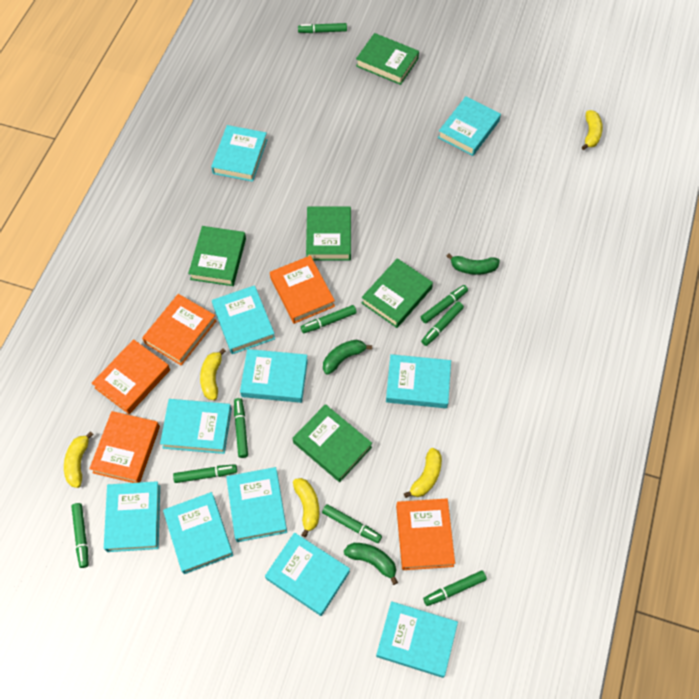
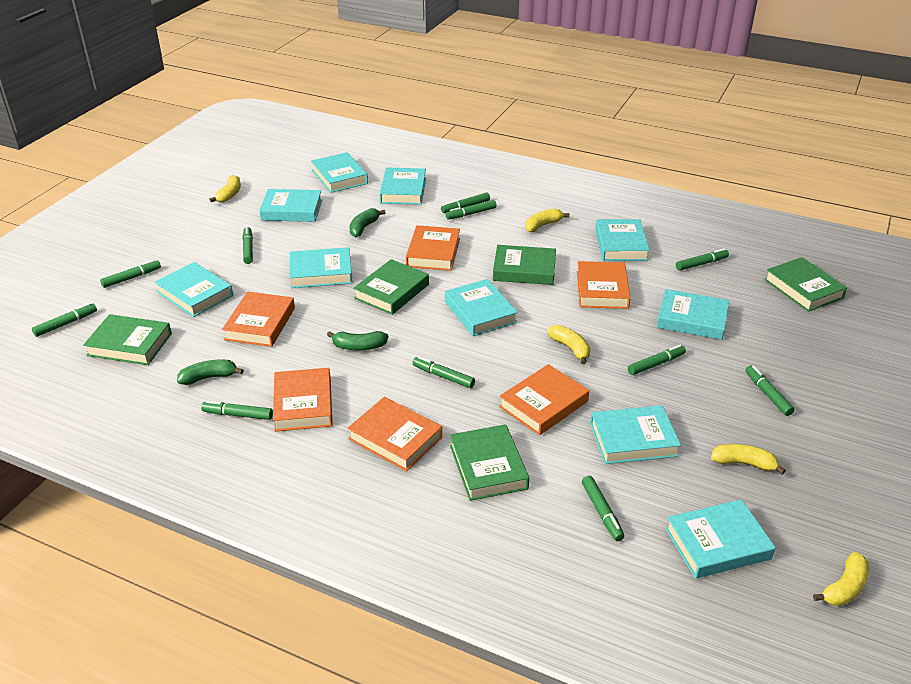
green marker: 9 -> 11
orange book: 5 -> 6
turquoise book: 11 -> 10

